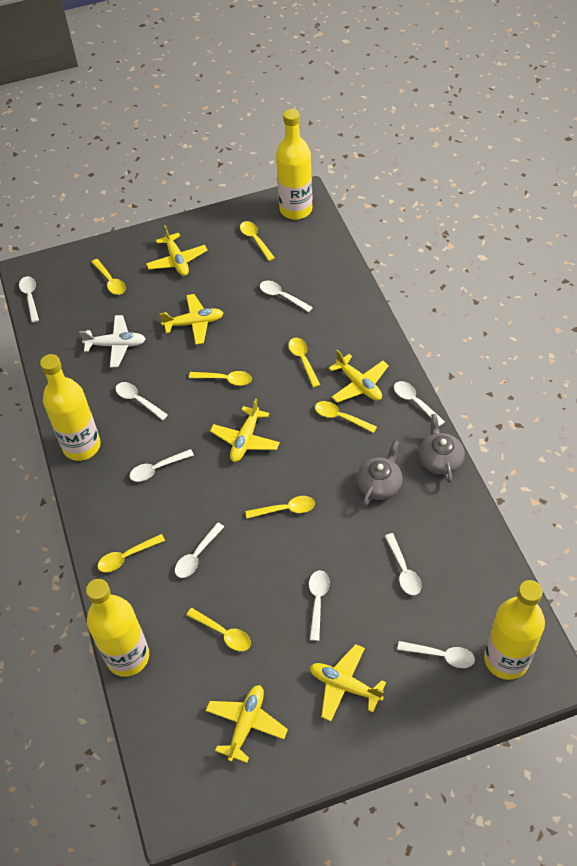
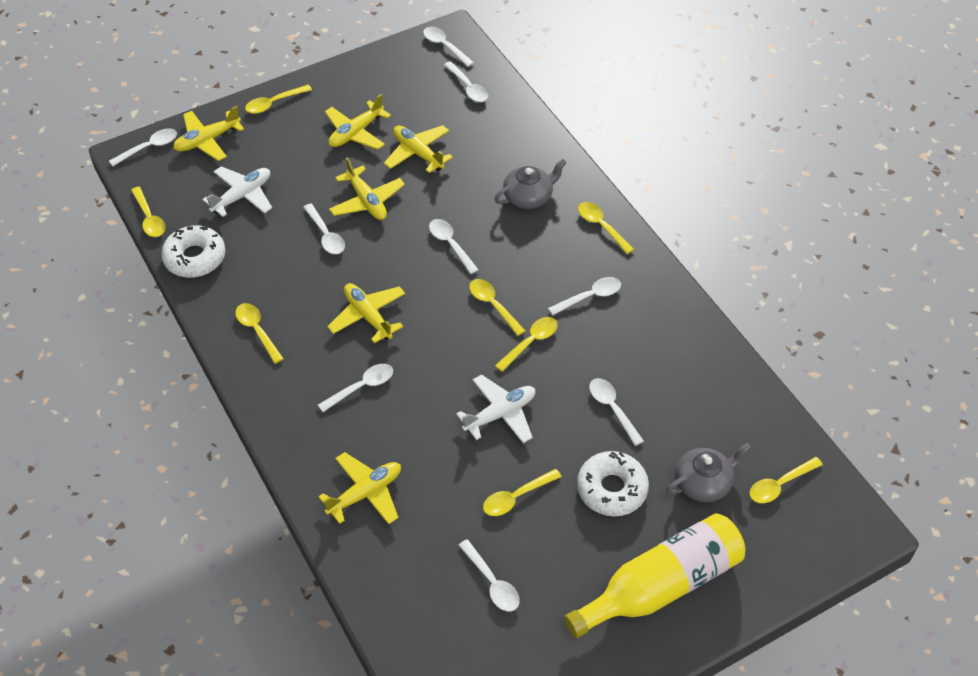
white donut: 0 -> 2
white plane: 1 -> 2
yellow bottle: 4 -> 1

